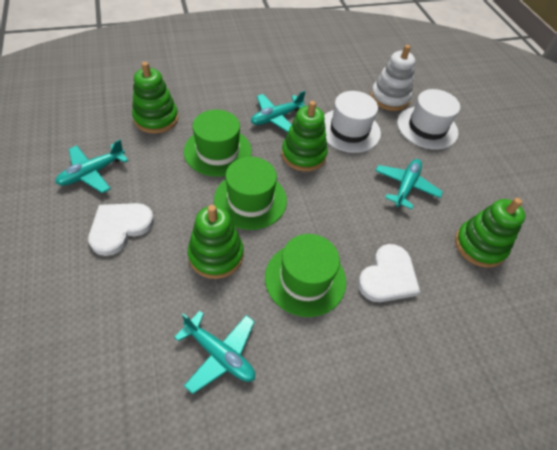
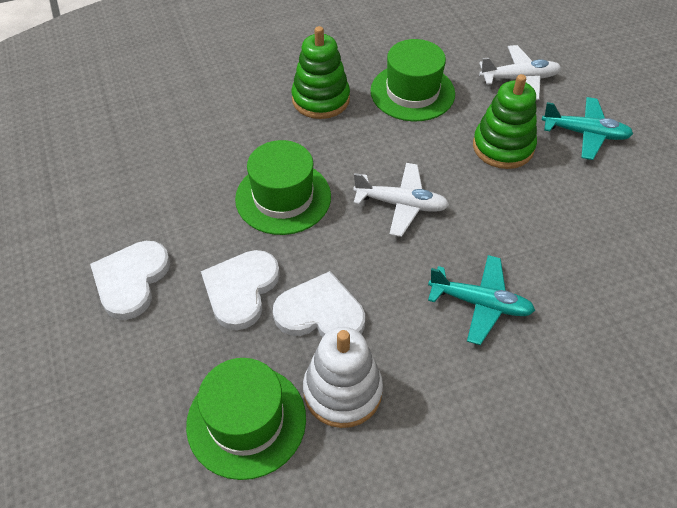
green stacking toy: 4 -> 2
turquoise plane: 4 -> 2
white hat: 2 -> 0
white heart: 2 -> 3
white plane: 0 -> 2

